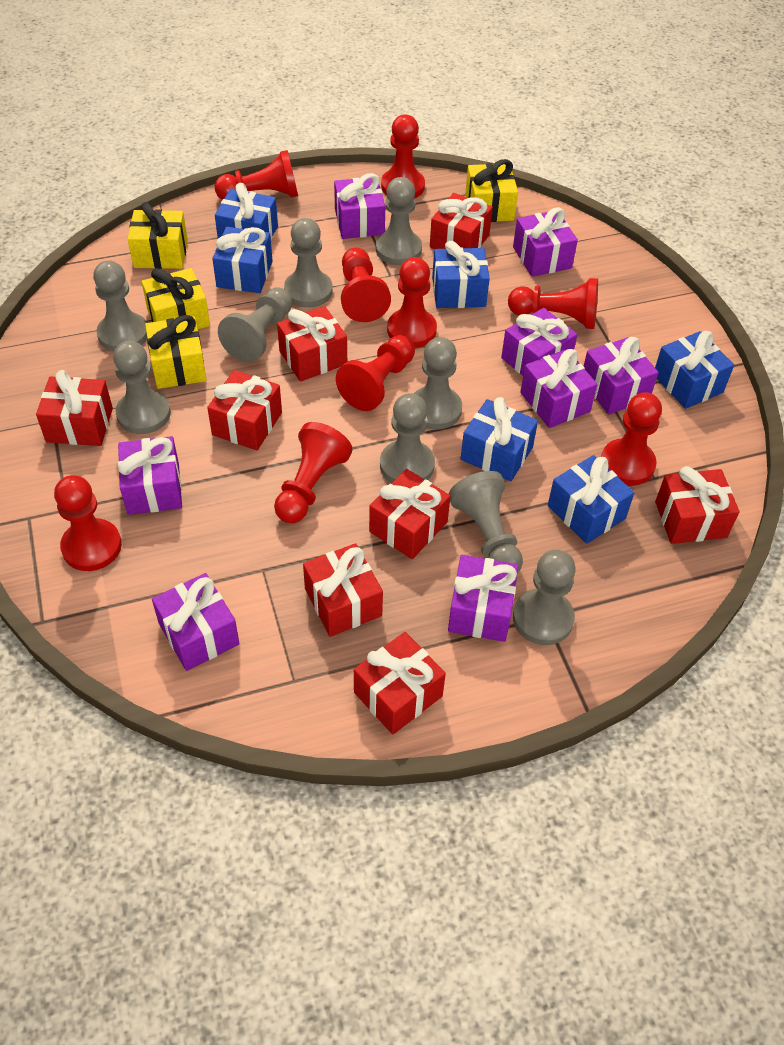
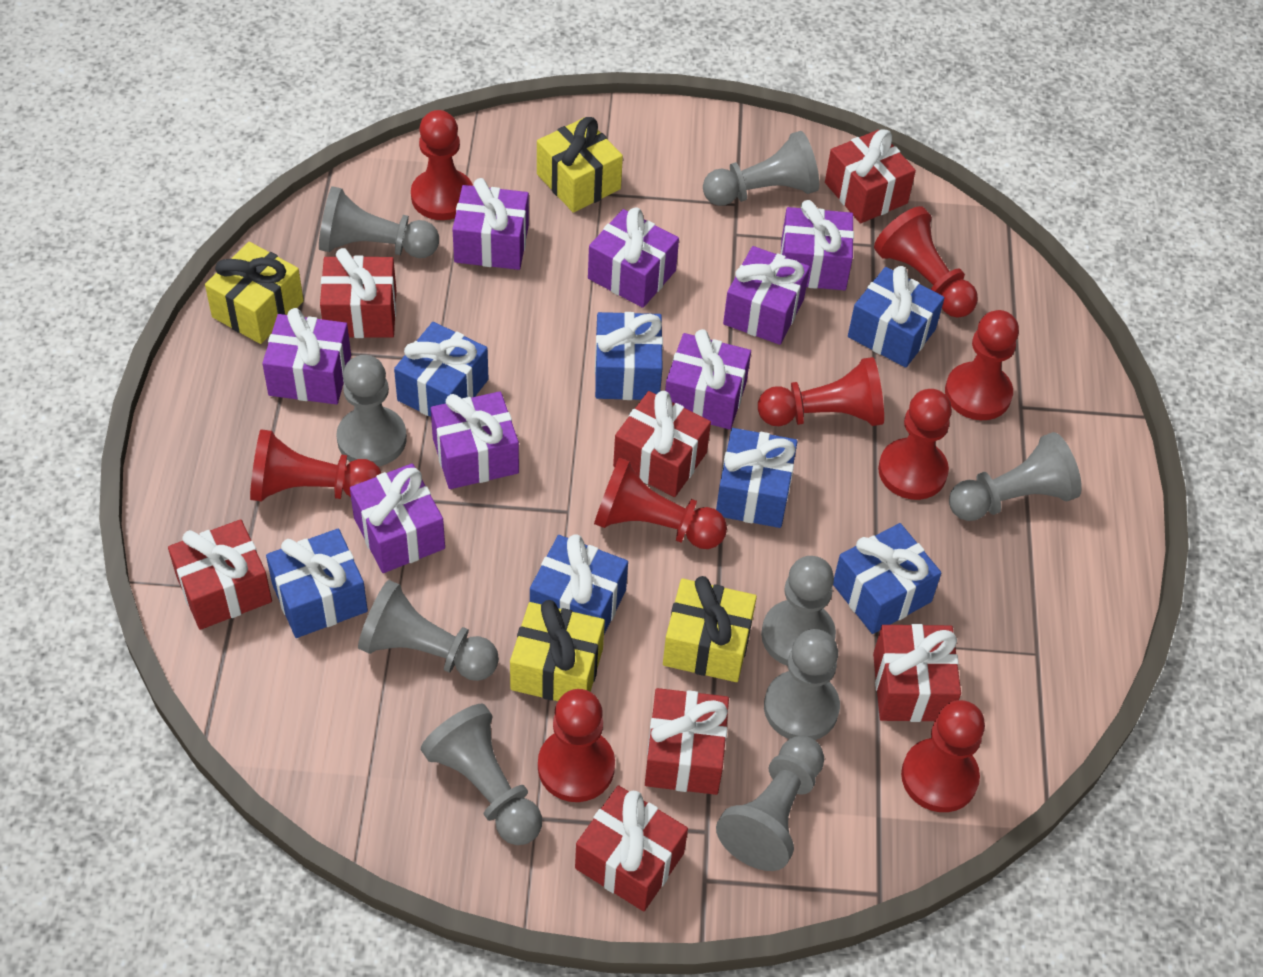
blue gift: 6 -> 7
red gift: 8 -> 7

